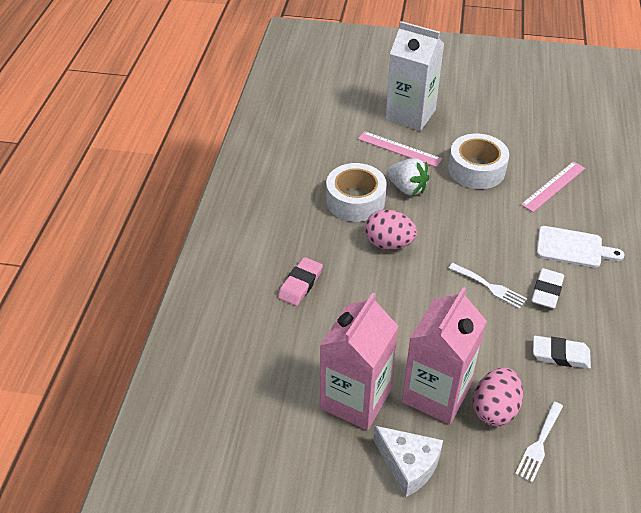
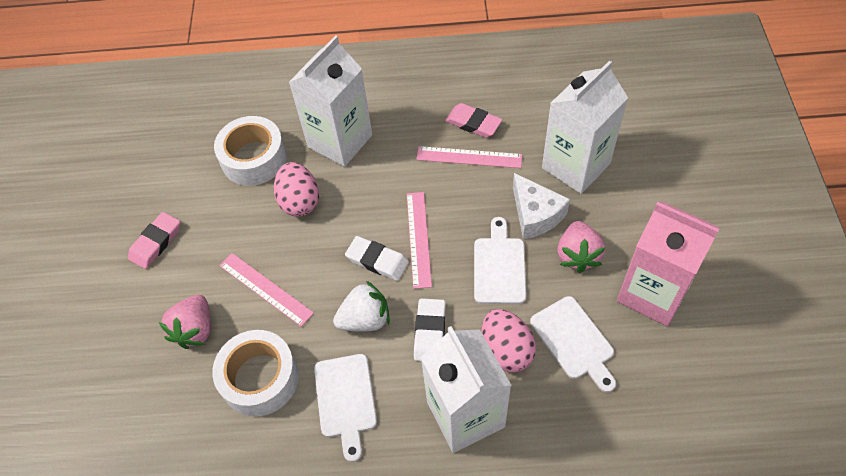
pink carton: 2 -> 1
pink eraser: 1 -> 2
pink ruler: 2 -> 3
pink strawberry: 0 -> 2
white carton: 1 -> 3
white cutting board: 1 -> 3
white fork: 2 -> 0

